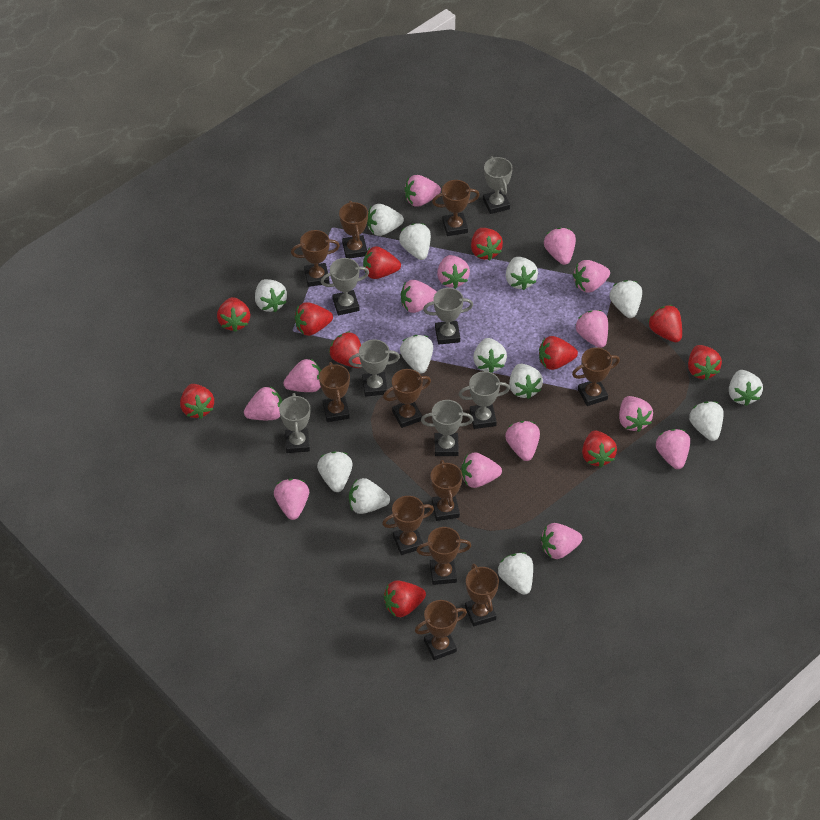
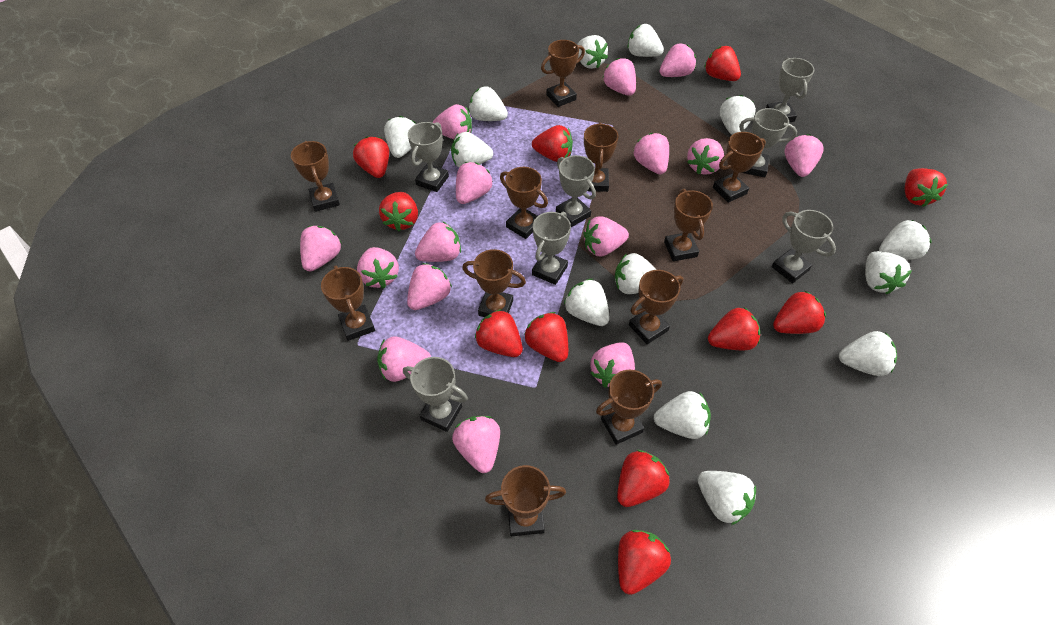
pink strawberry: 14 -> 15

